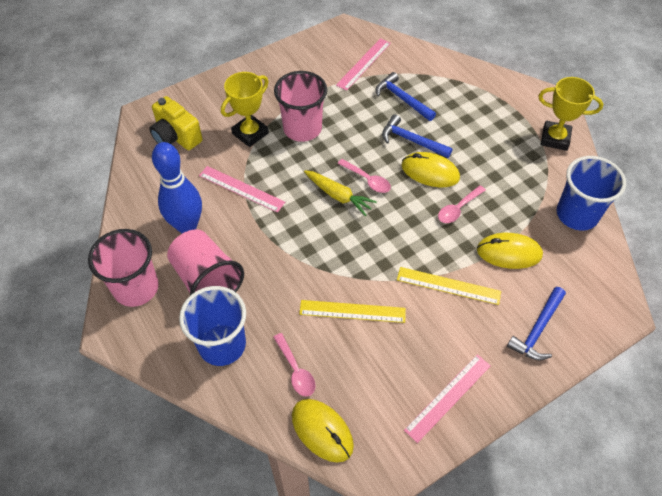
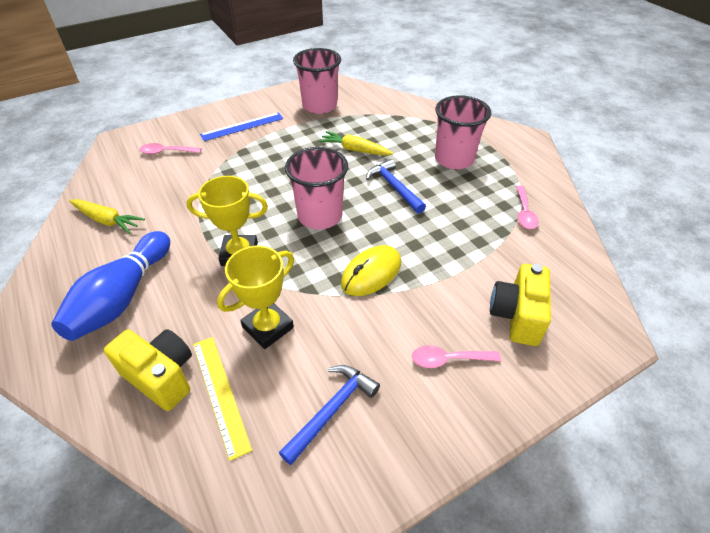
blue cup: 2 -> 0
blue hammer: 3 -> 2
blue ruler: 0 -> 1
pink ruler: 3 -> 0
yellow camera: 1 -> 2
yellow carrot: 1 -> 2
yellow mouse: 3 -> 1
yellow ruler: 2 -> 1

